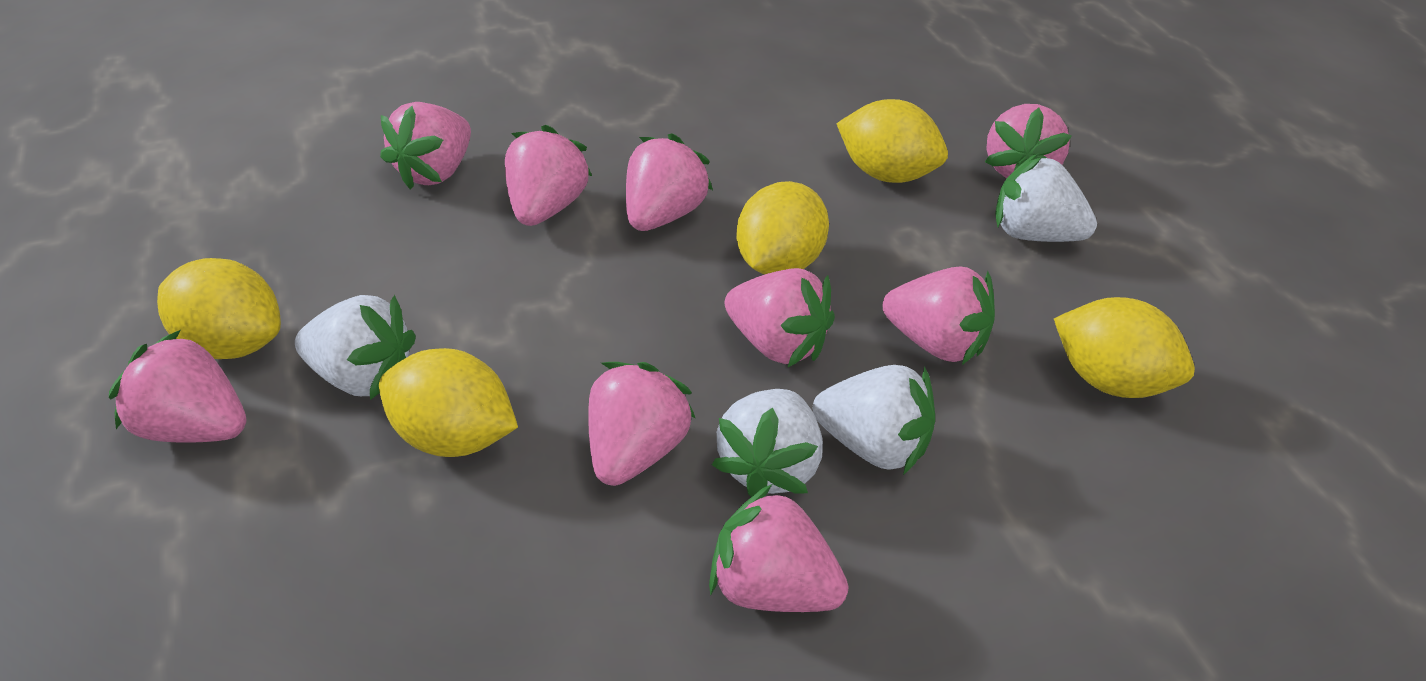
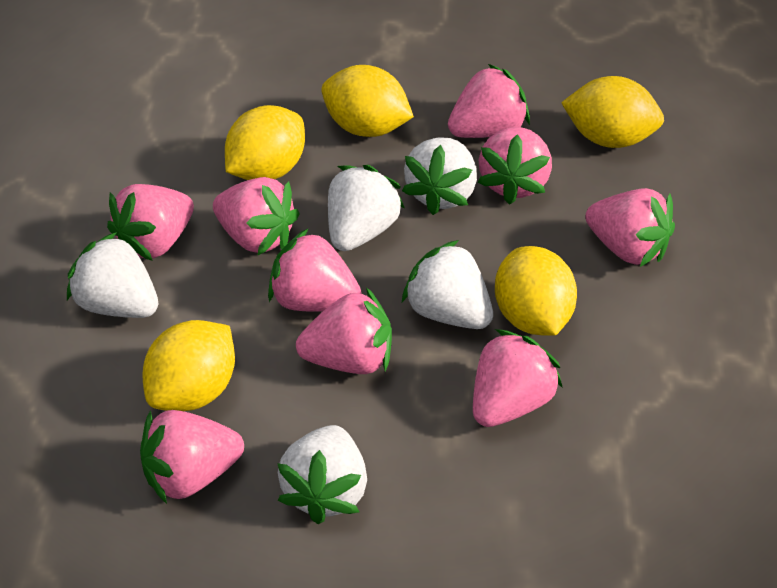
white strawberry: 4 -> 5

